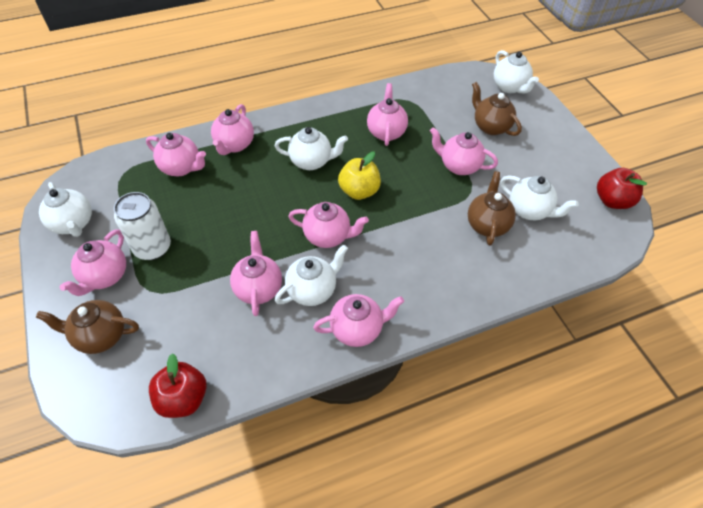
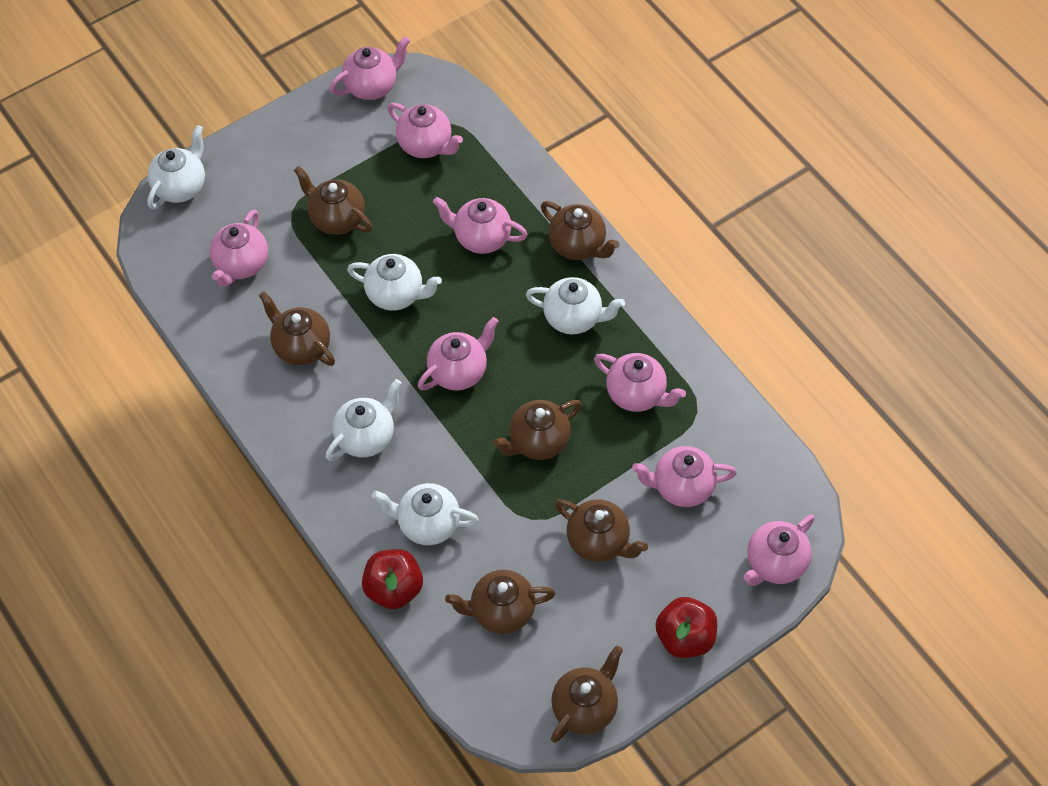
brown teapot: 3 -> 7
white can: 1 -> 0
yellow apple: 1 -> 0

